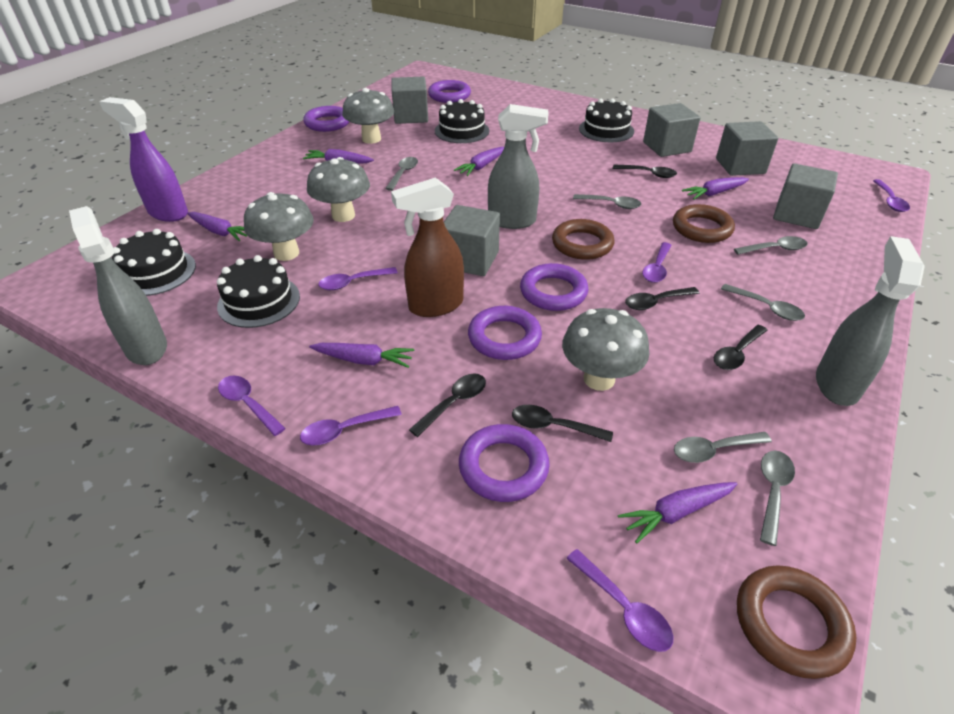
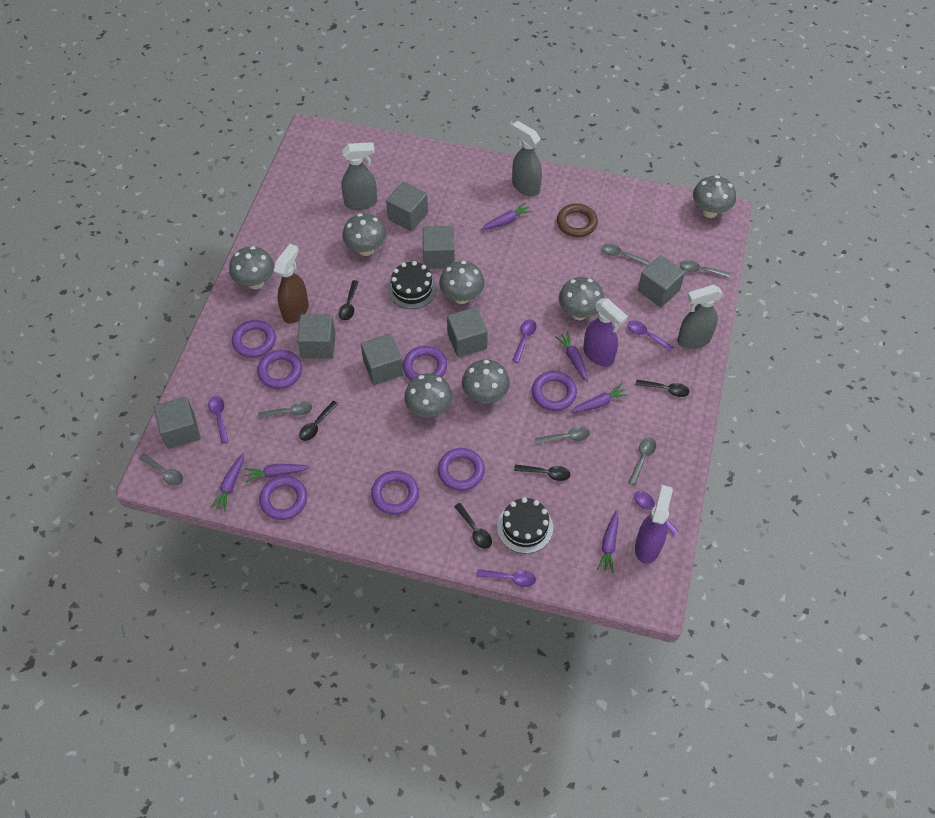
black cake: 4 -> 2
brown ring: 3 -> 1
grey cube: 5 -> 7
grey mushroom: 4 -> 7
purple ring: 5 -> 7
purple spoon: 6 -> 5
purple spray bottle: 1 -> 2

